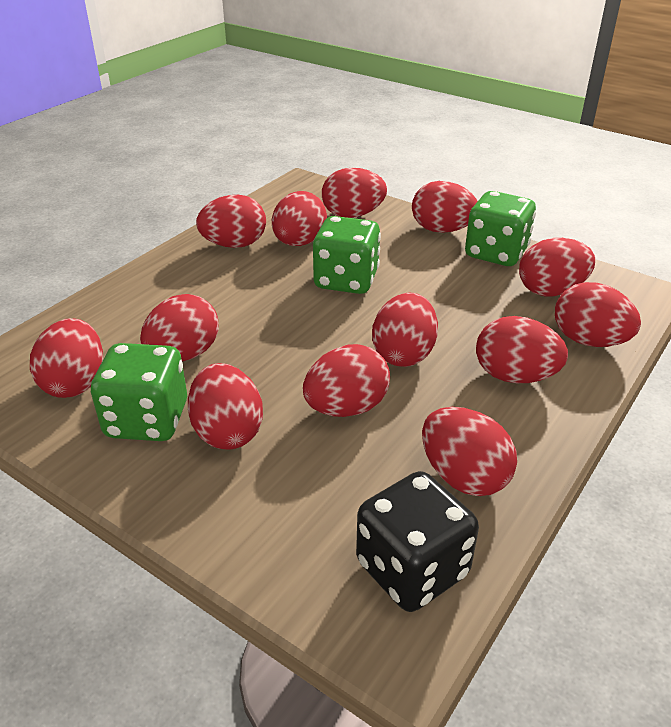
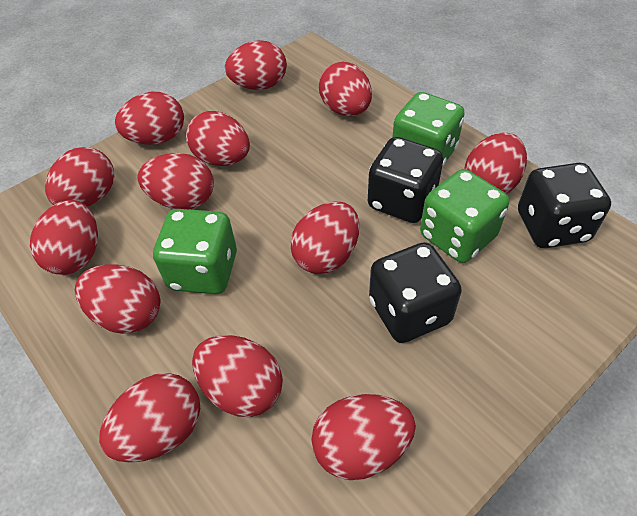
black dice: 1 -> 3

